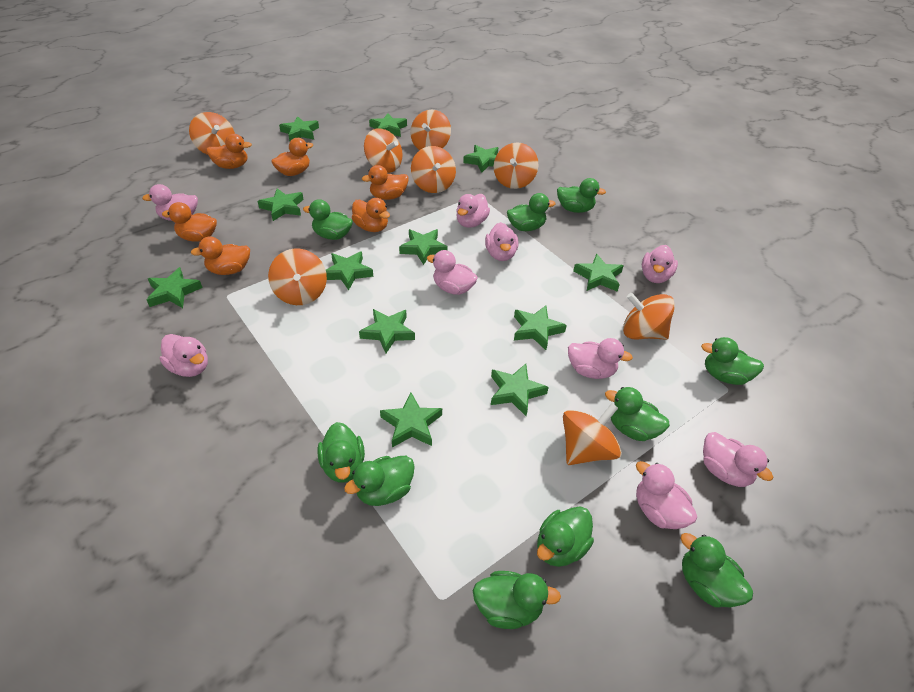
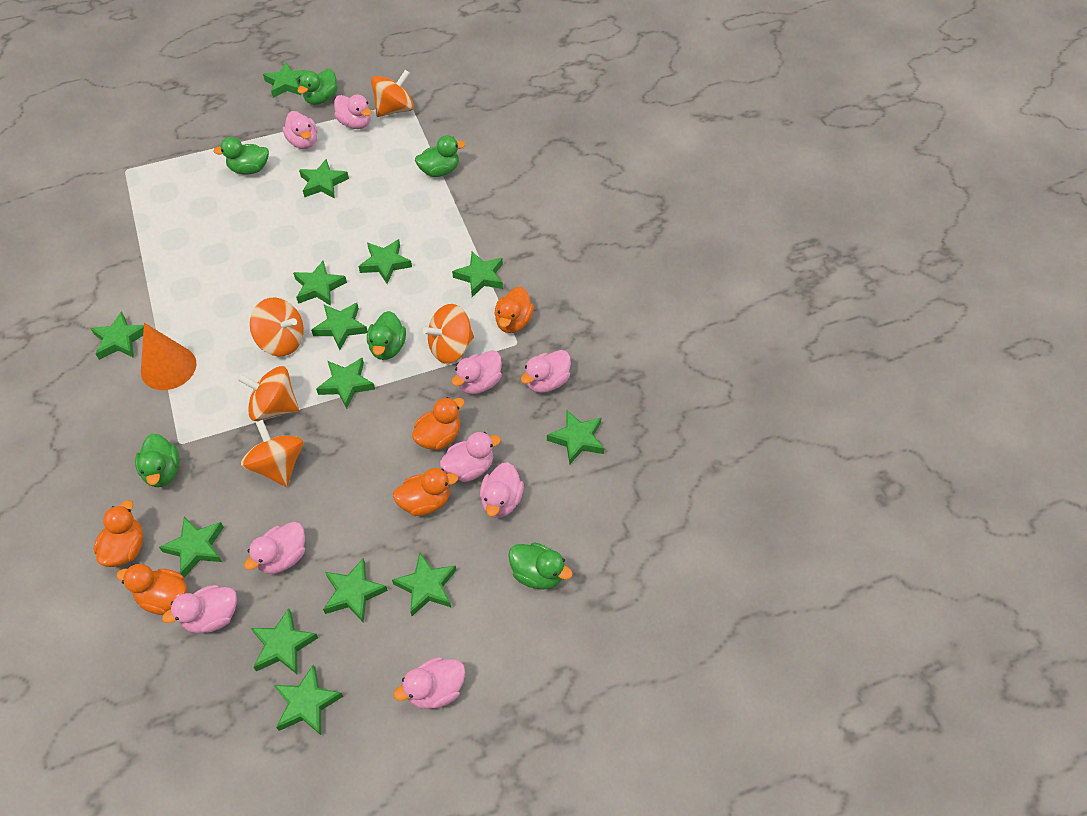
green duck: 10 -> 6
green star: 12 -> 14
orange cone: 0 -> 1
orange duck: 6 -> 5
orange spinning top: 8 -> 5

